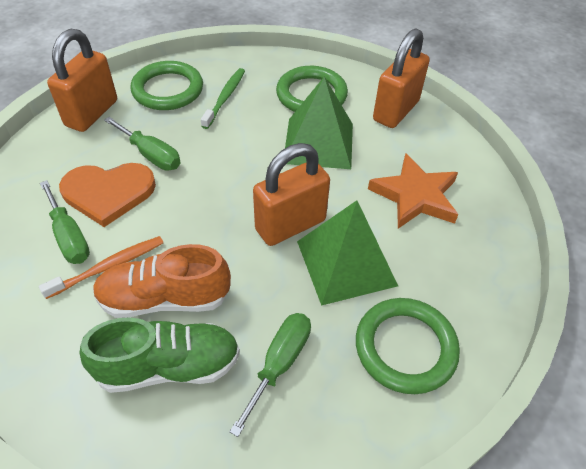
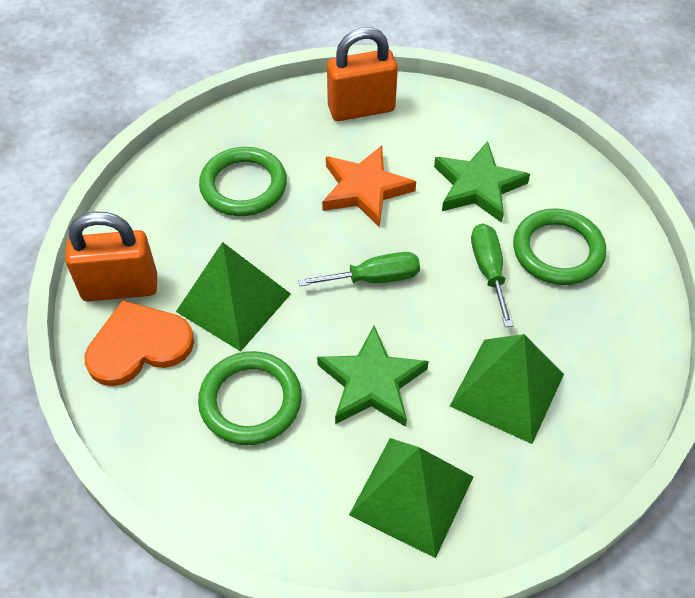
green pyramid: 2 -> 3
green screwdriver: 3 -> 2
green shoe: 1 -> 0
green star: 0 -> 2
green toothbrush: 1 -> 0
orange padlock: 3 -> 2
orange shoe: 1 -> 0
orange toothbrush: 1 -> 0

